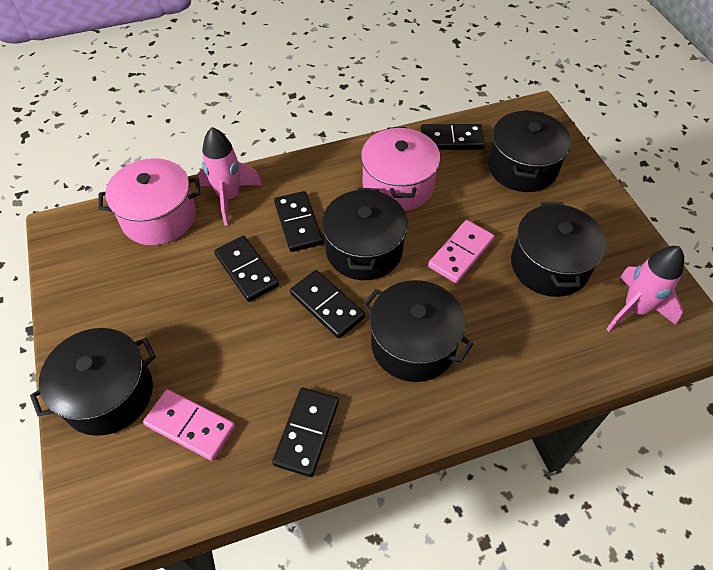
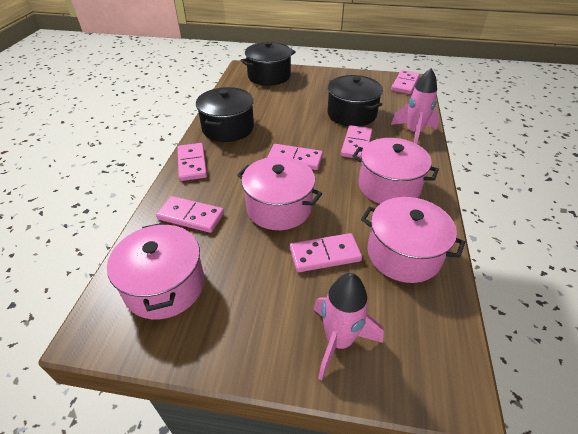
black domino: 5 -> 0
black pot: 5 -> 3
pink domino: 2 -> 6
pink pot: 2 -> 4

